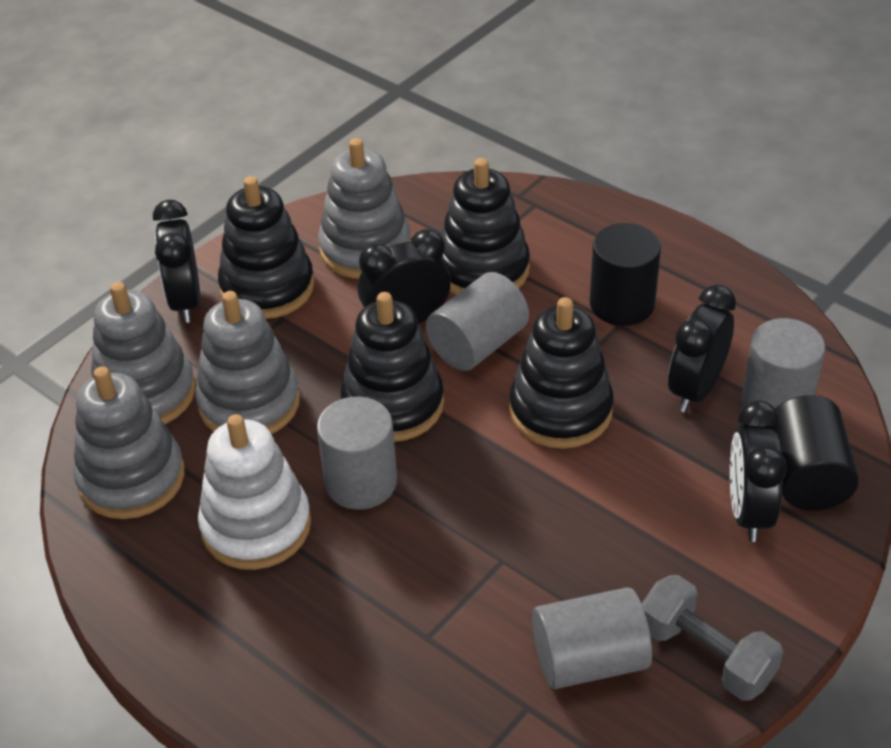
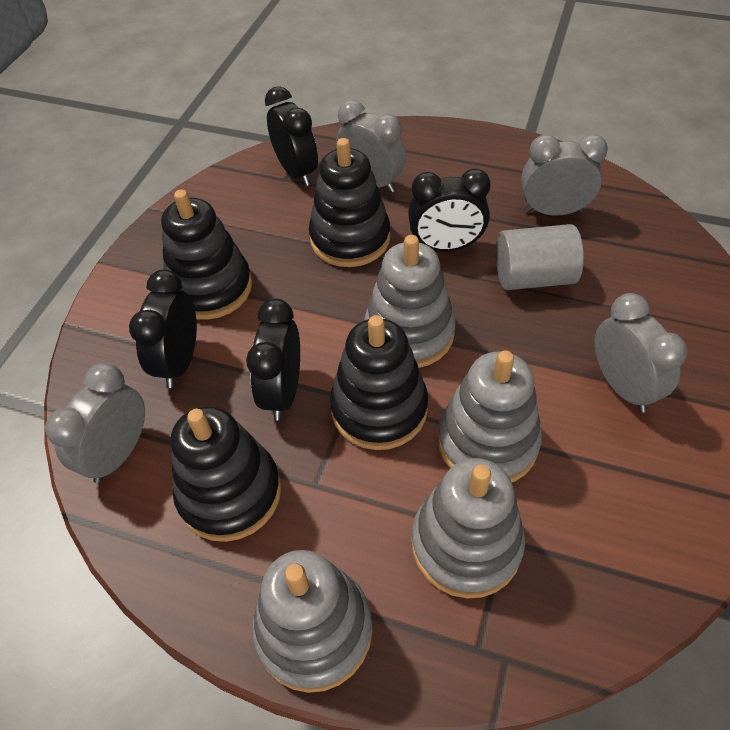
black cylinder: 2 -> 0
grey clock: 0 -> 4
grey cylinder: 4 -> 1
grey dumbbell: 1 -> 0
white stacking toy: 1 -> 0

